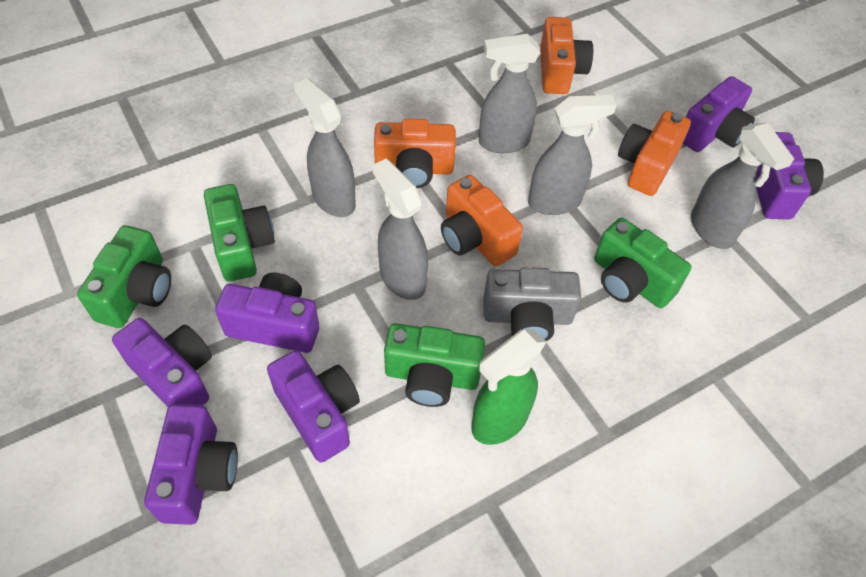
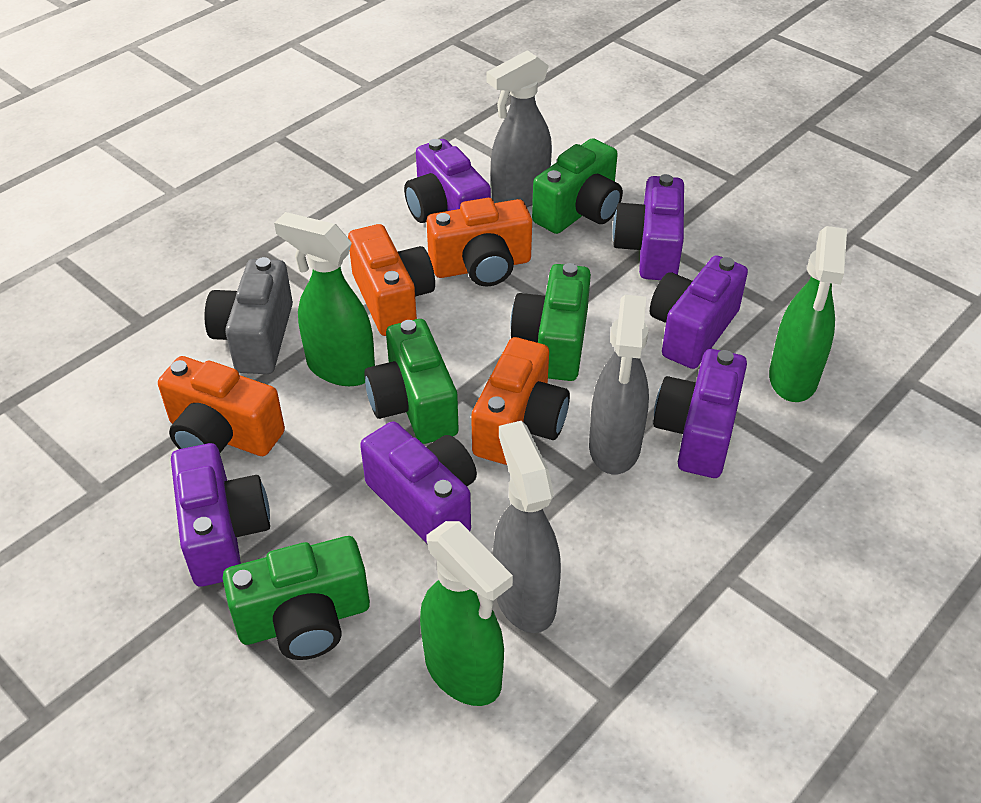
green spray bottle: 1 -> 3
grey spray bottle: 5 -> 3

